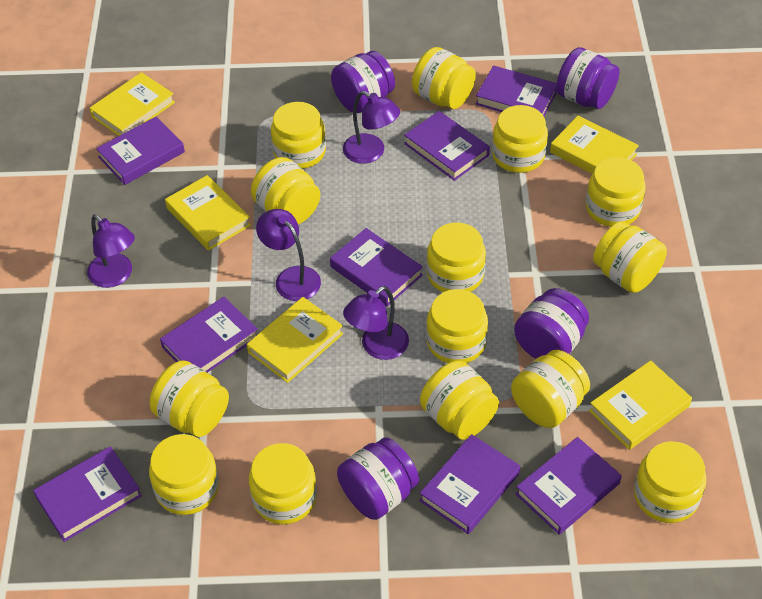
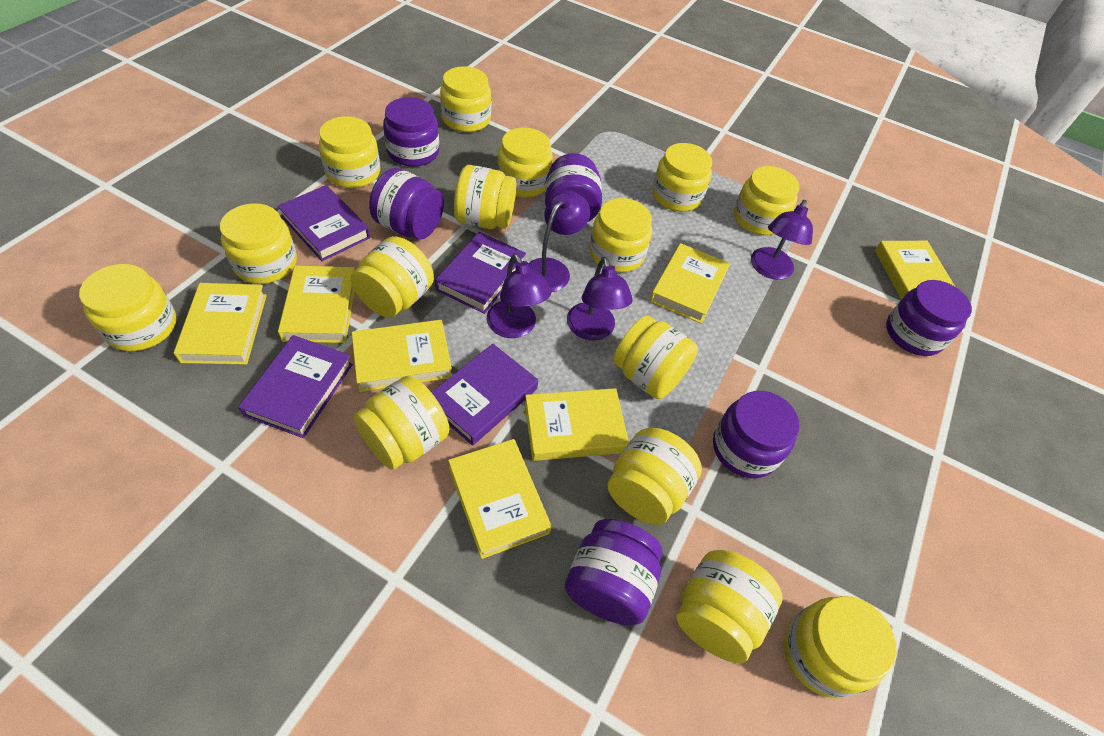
purple book: 8 -> 4
purple jar: 4 -> 6
yellow book: 5 -> 7
yellow jar: 14 -> 15

